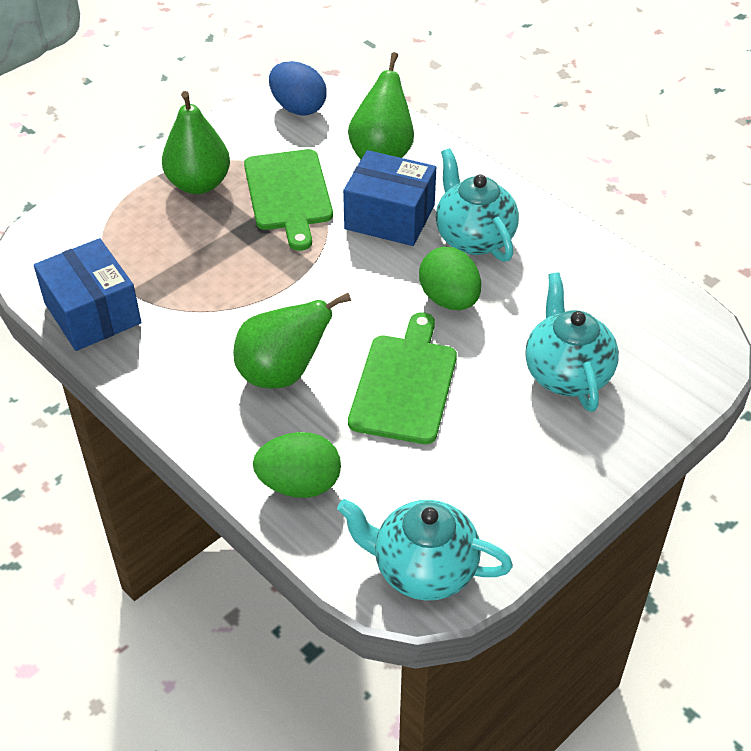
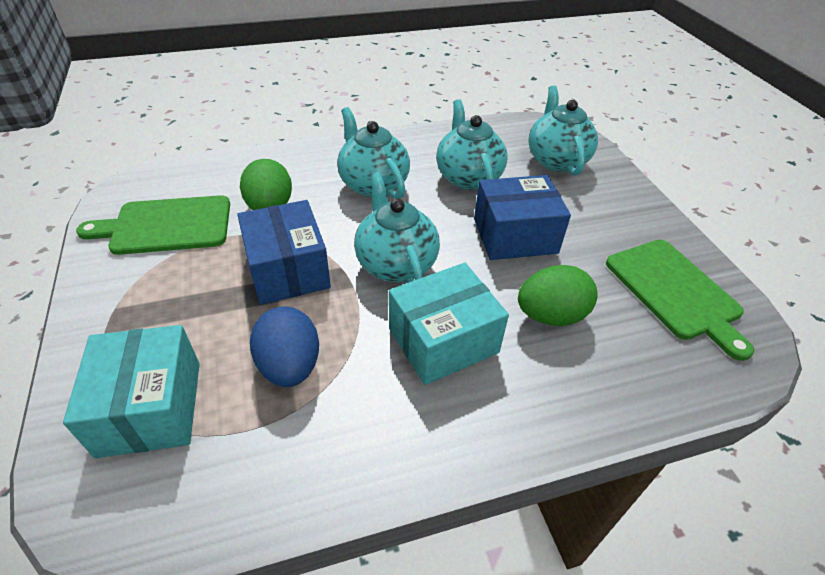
green pear: 3 -> 0
turquoise box: 0 -> 2
turquoise teapot: 3 -> 4

